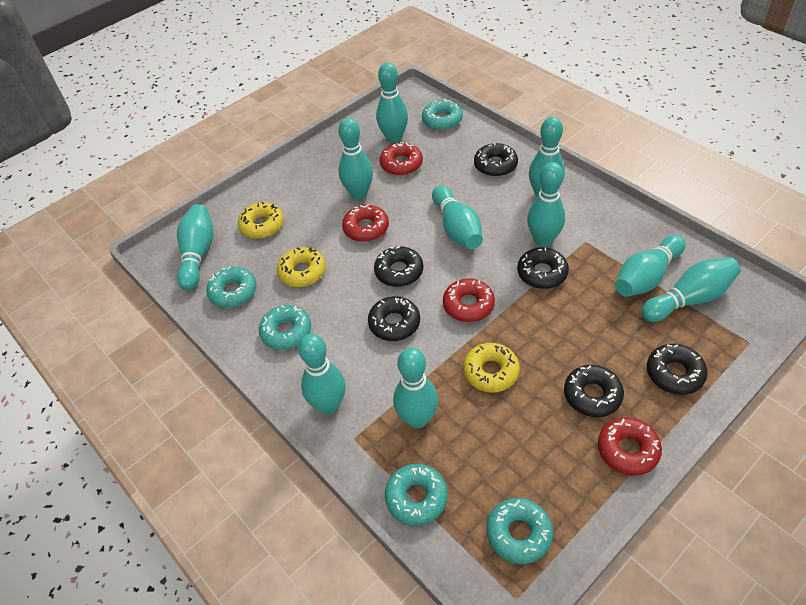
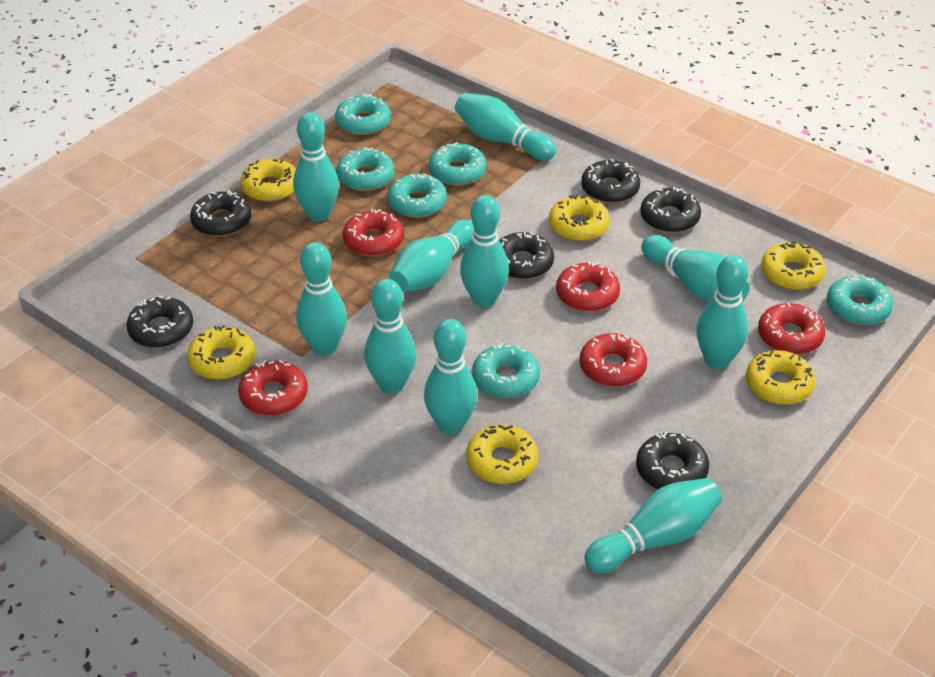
red donut: 4 -> 5
turquoise donut: 5 -> 6
yellow donut: 3 -> 6

